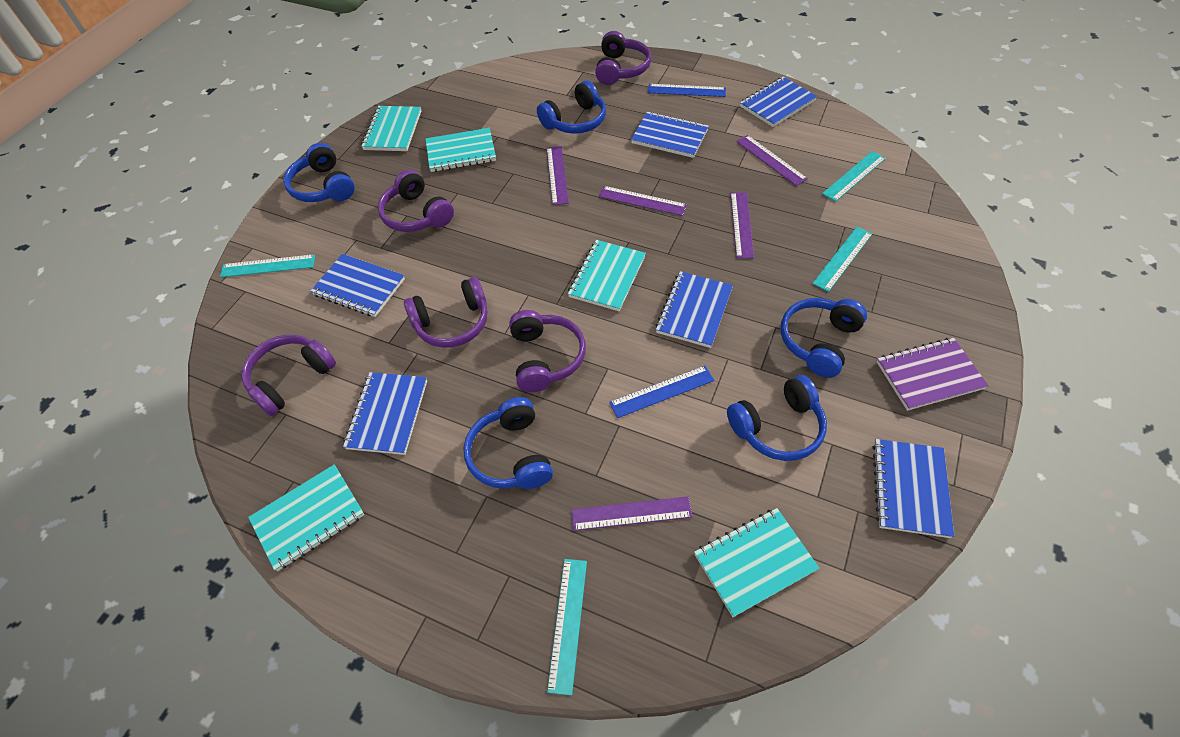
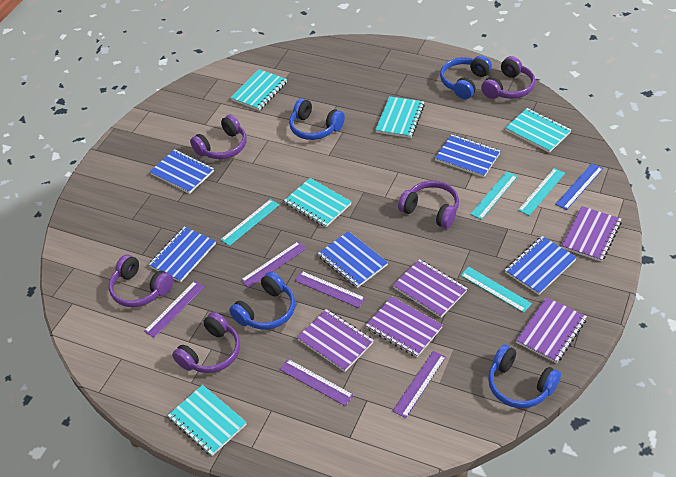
blue headphones: 5 -> 4
blue notebook: 6 -> 5
blue ruler: 2 -> 1
purple notebook: 1 -> 5

